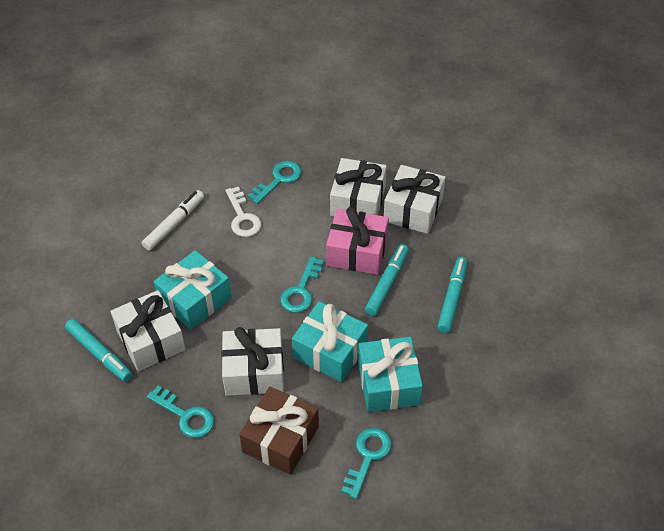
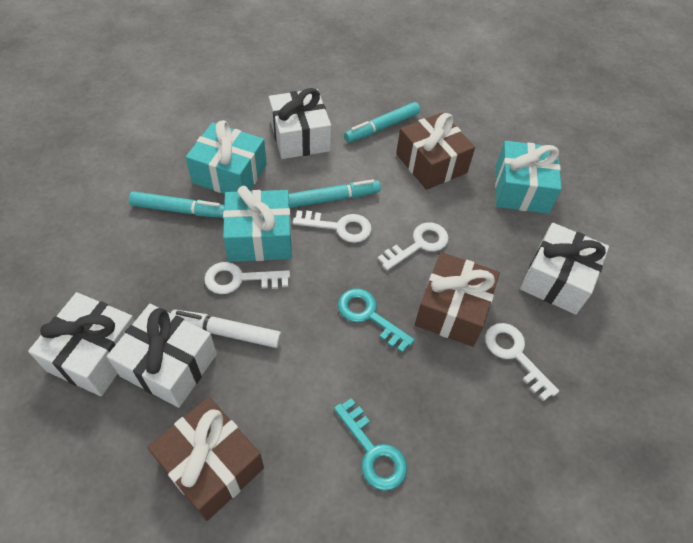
brown gift: 1 -> 3
pink gift: 1 -> 0
turquoise key: 4 -> 2
white key: 1 -> 4

